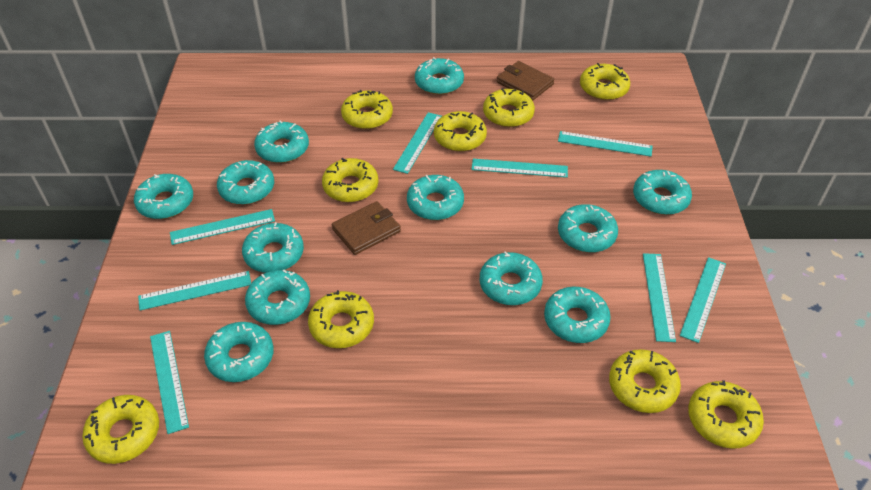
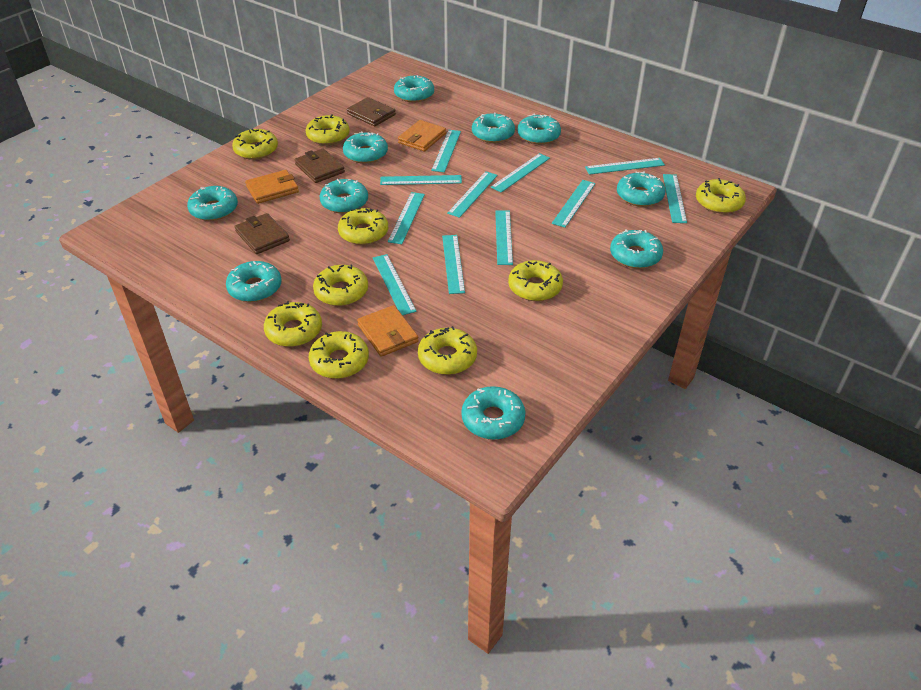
brown wallet: 2 -> 3
orange wallet: 0 -> 3
turquoise donut: 12 -> 10
turquoise ruler: 8 -> 11

